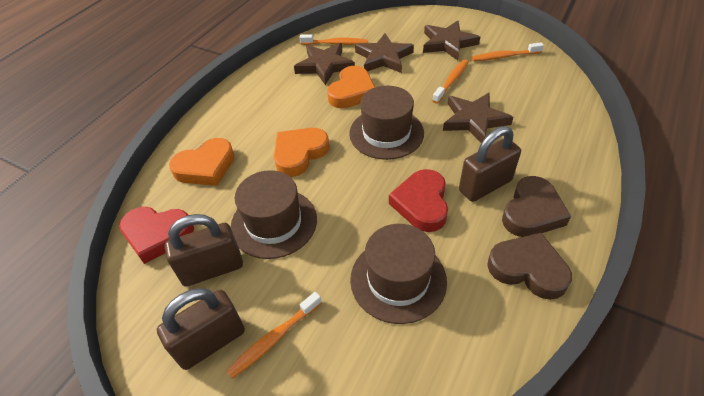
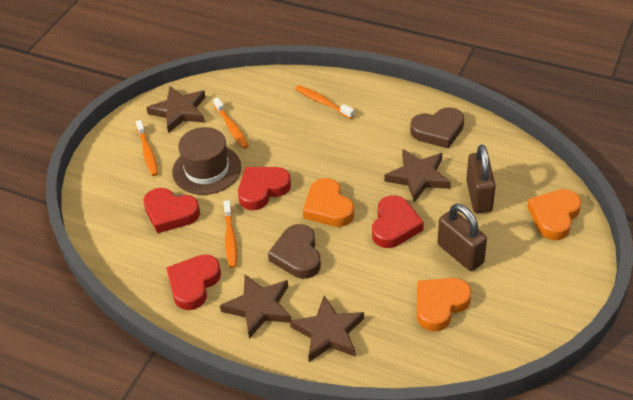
brown hat: 3 -> 1
brown padlock: 3 -> 2
red heart: 2 -> 4

